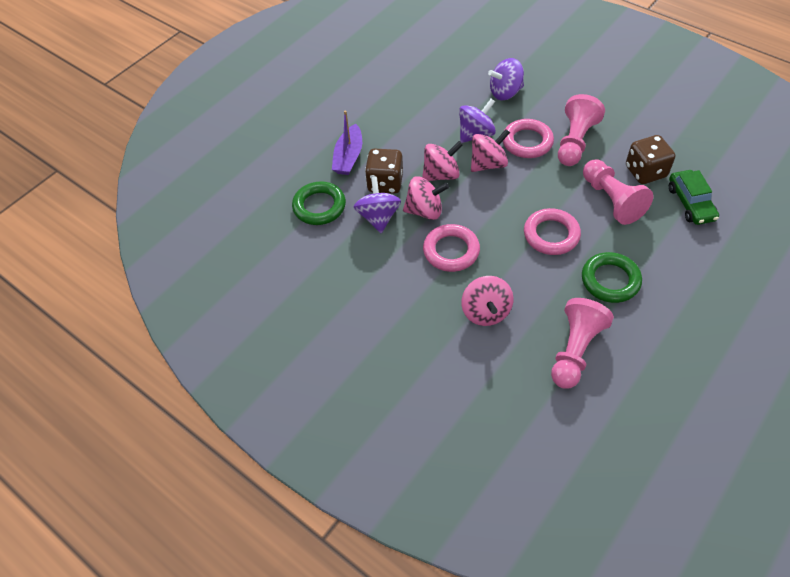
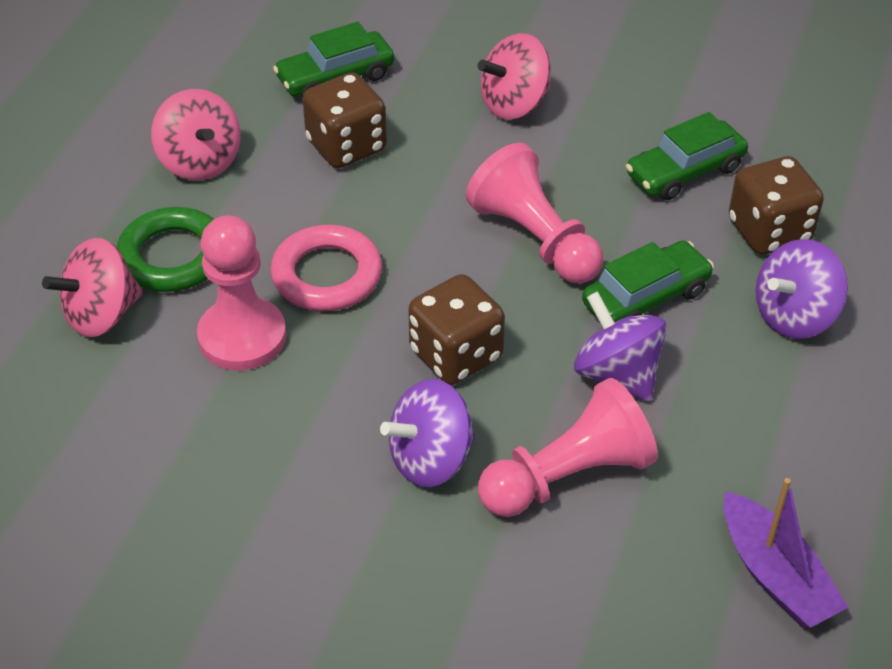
brown dice: 2 -> 3
green car: 1 -> 3
green ring: 2 -> 1
pink ring: 3 -> 1
pink spinning top: 4 -> 3

